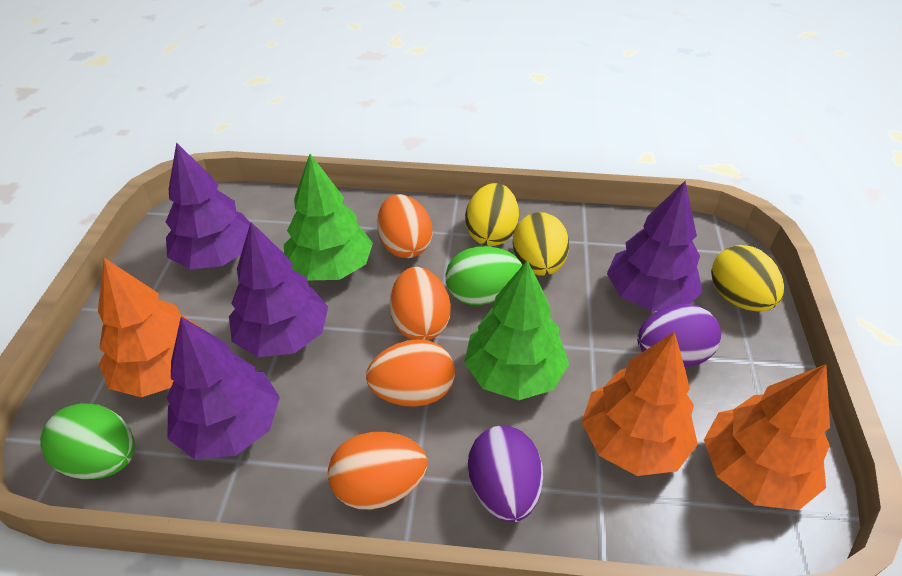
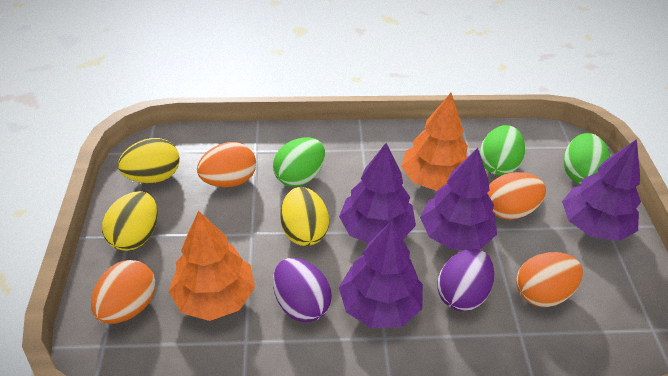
green egg: 2 -> 3
green tree: 2 -> 0
orange tree: 3 -> 2

